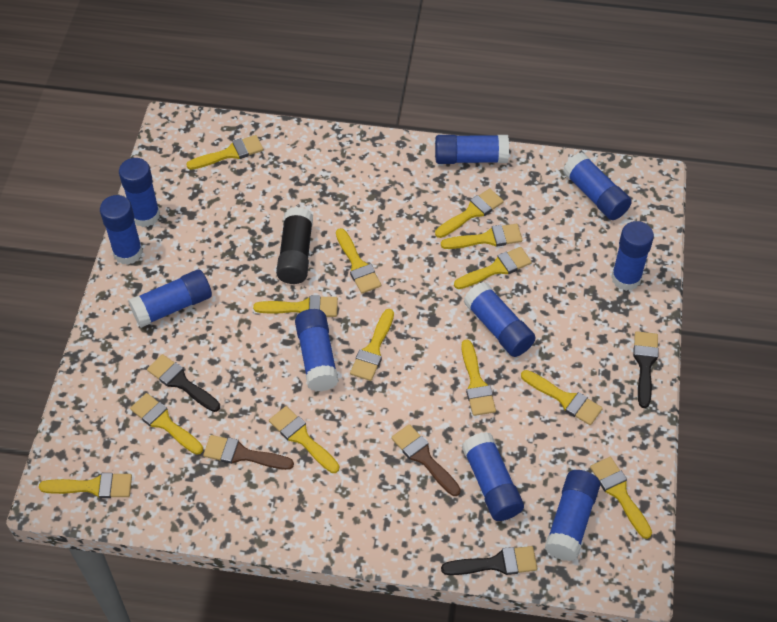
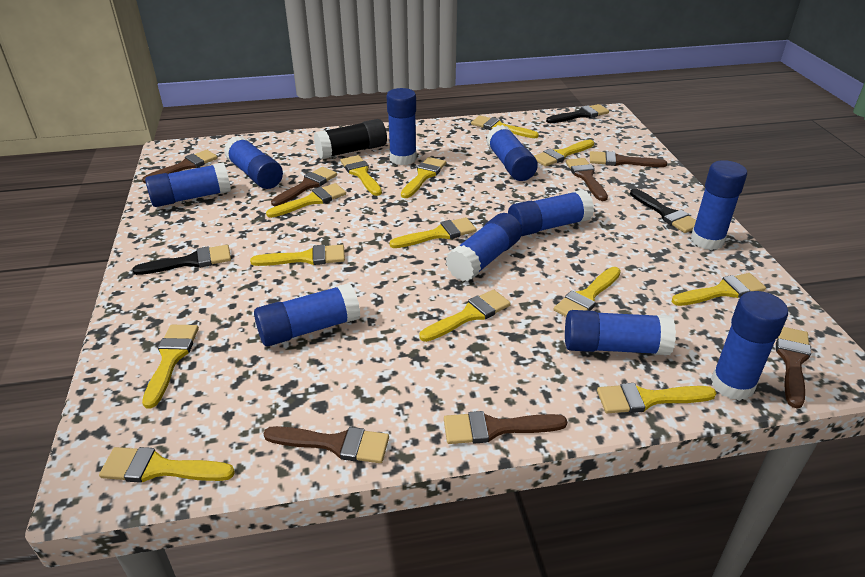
brown brush: 2 -> 7

